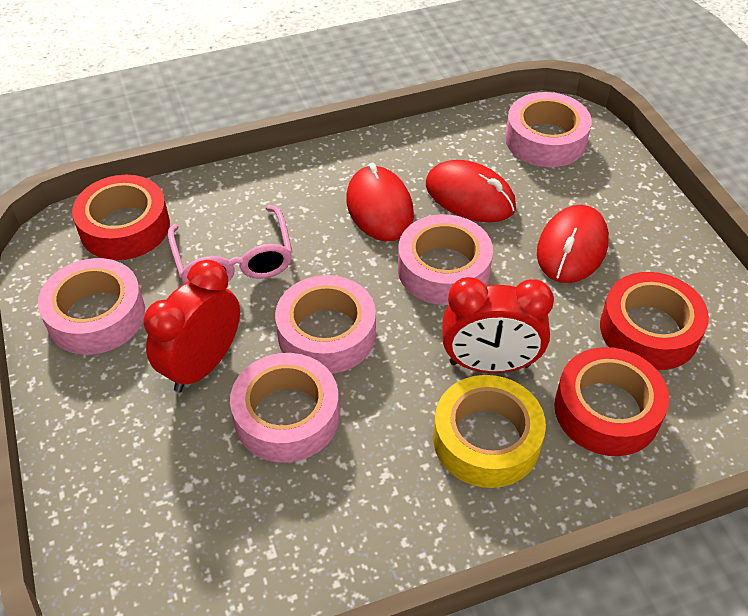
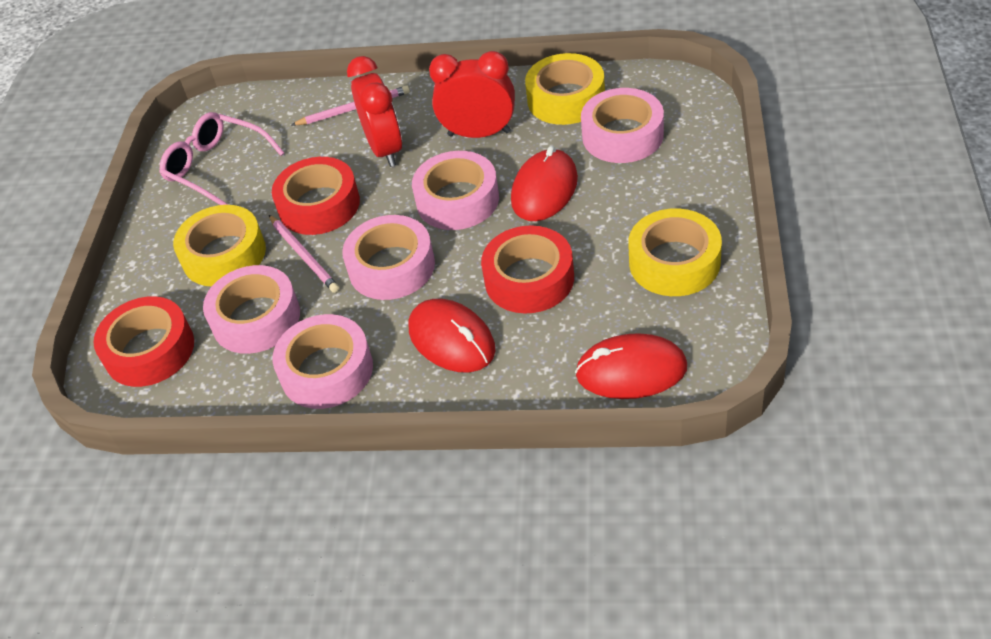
pink pencil: 0 -> 2
yellow tape: 1 -> 3

